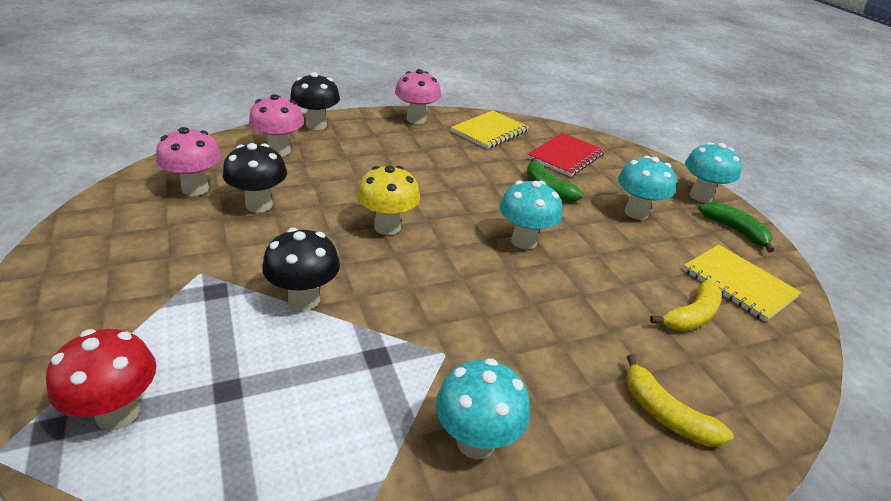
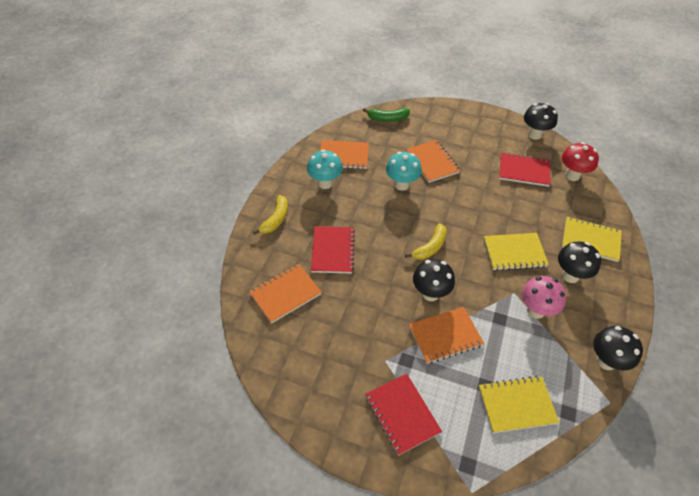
black mushroom: 3 -> 4
green banana: 2 -> 1
orange notebook: 0 -> 4
pink mushroom: 3 -> 1
red notebook: 1 -> 3
turquoise mushroom: 4 -> 2
yellow mushroom: 1 -> 0
yellow notebook: 2 -> 3

